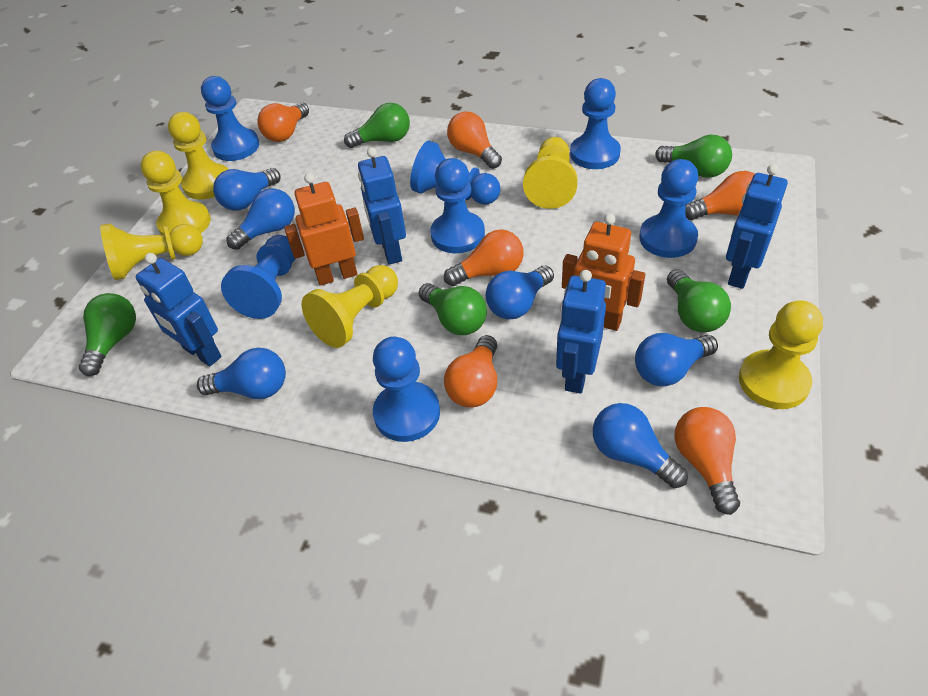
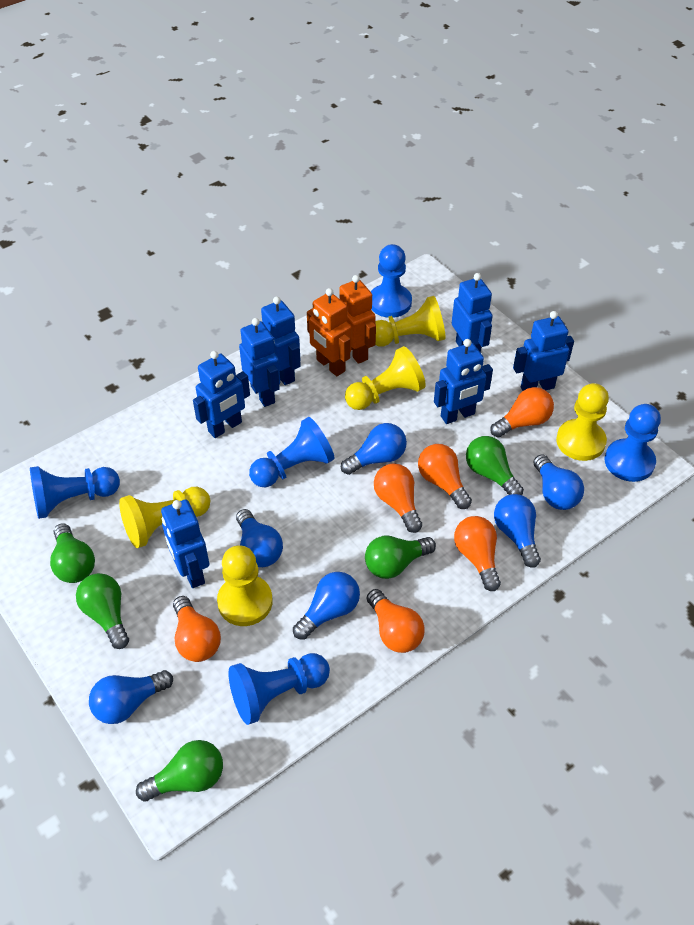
blue pawn: 7 -> 5
blue robot: 4 -> 7
yellow pawn: 6 -> 5

